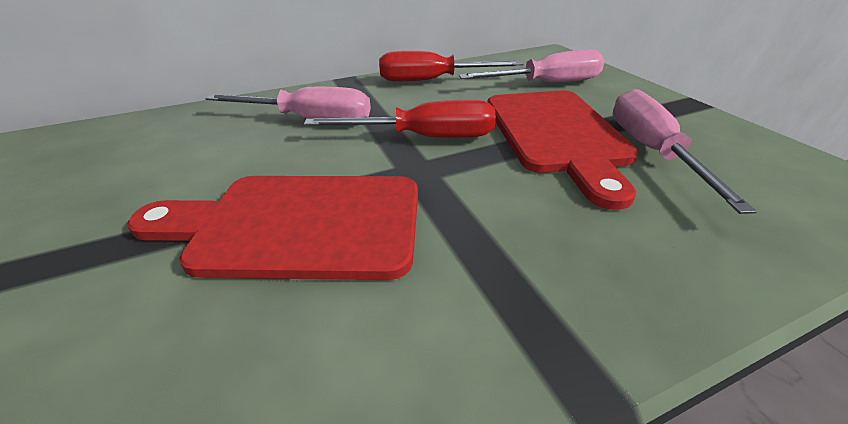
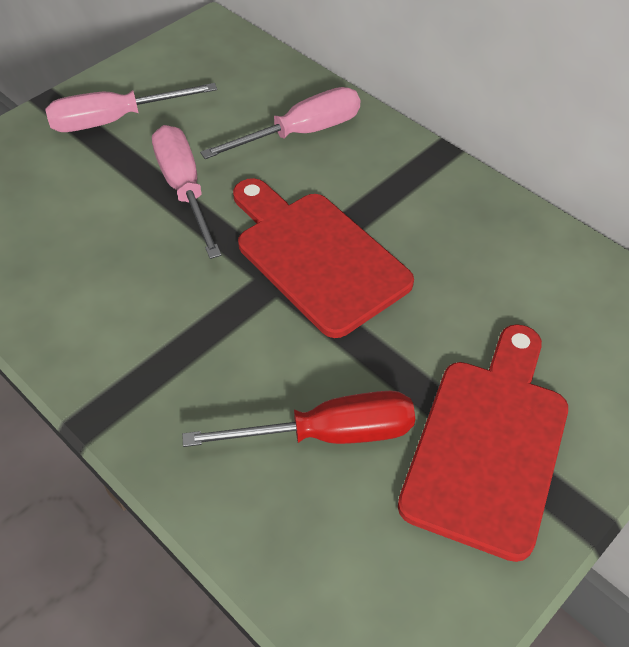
red screwdriver: 2 -> 1

